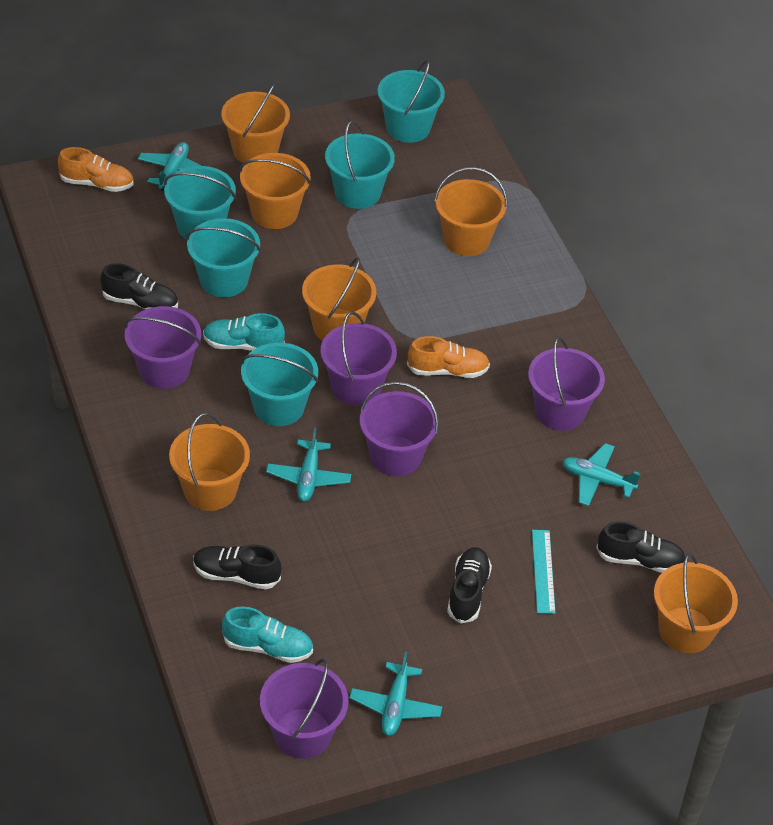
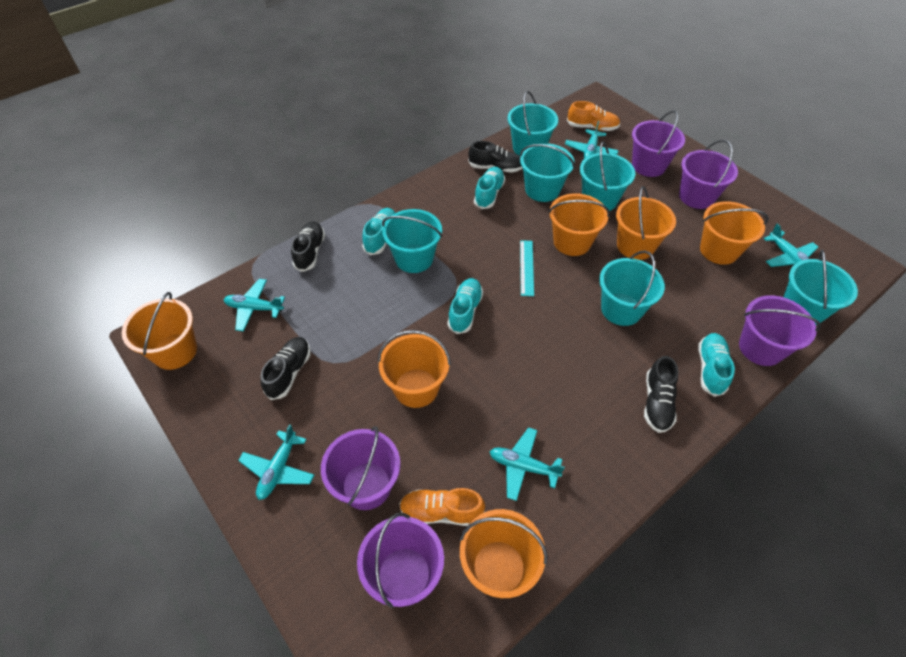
turquoise bucket: 5 -> 6
turquoise plane: 4 -> 5
turquoise shoe: 2 -> 4

